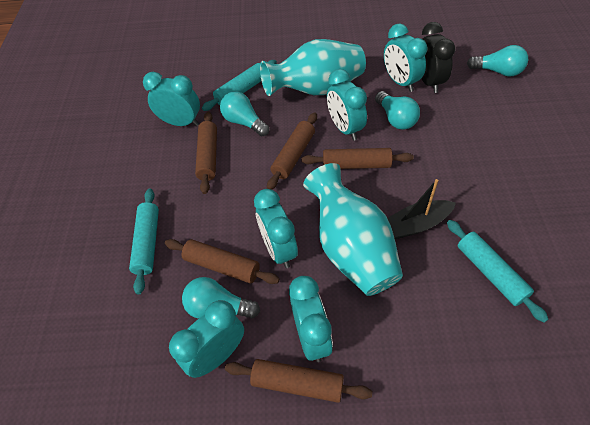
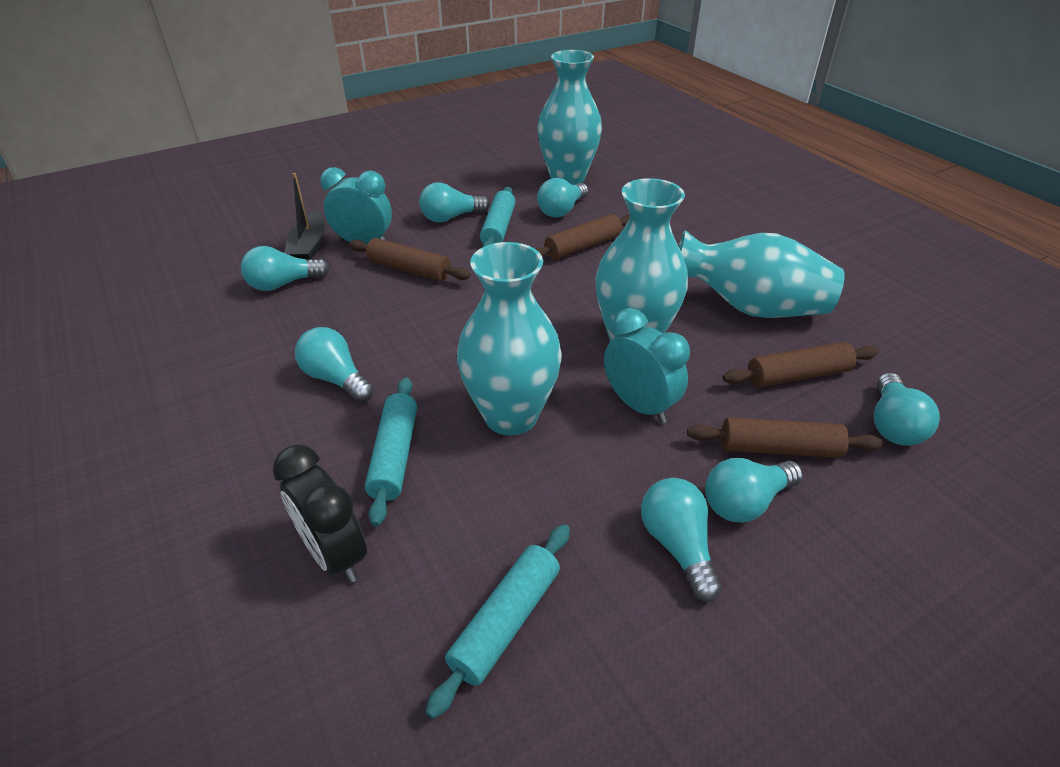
brown rolling pin: 5 -> 4
turquoise clock: 6 -> 2
turquoise light bulb: 4 -> 7
turquoise vase: 2 -> 4

